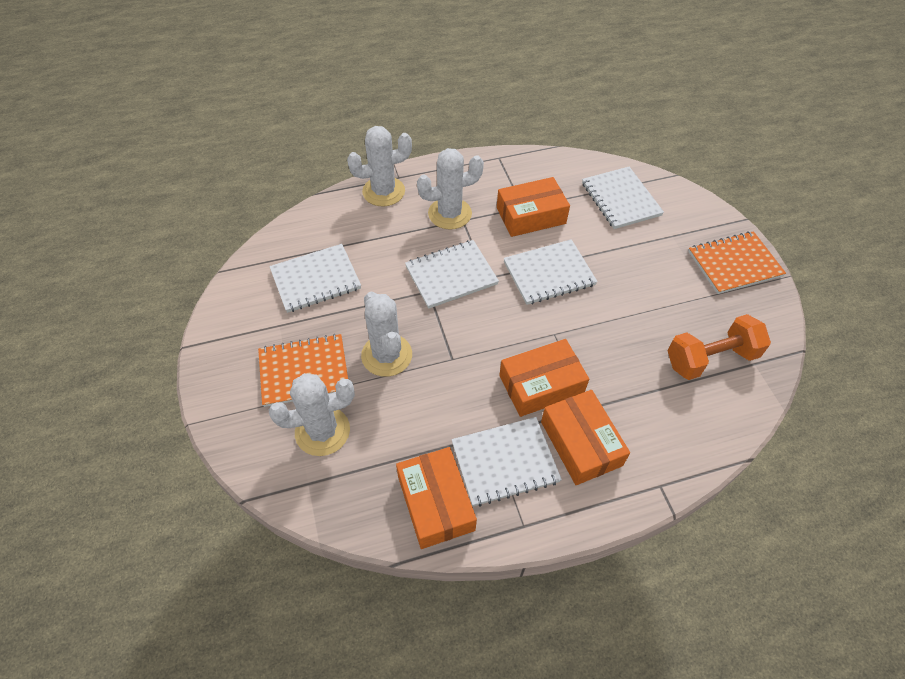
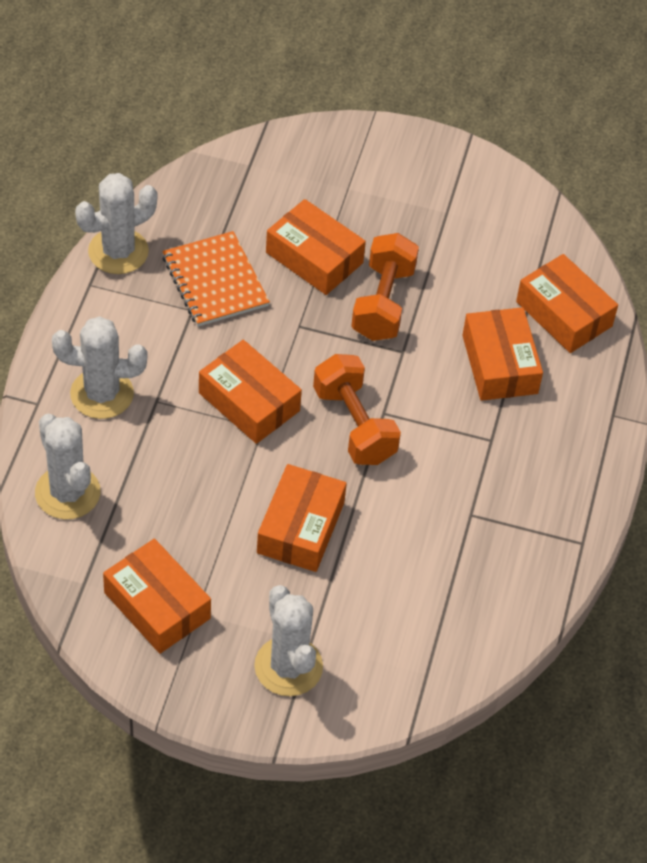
orange box: 4 -> 6
orange dumbbell: 1 -> 2
orange notebook: 2 -> 1
white notebook: 5 -> 0

